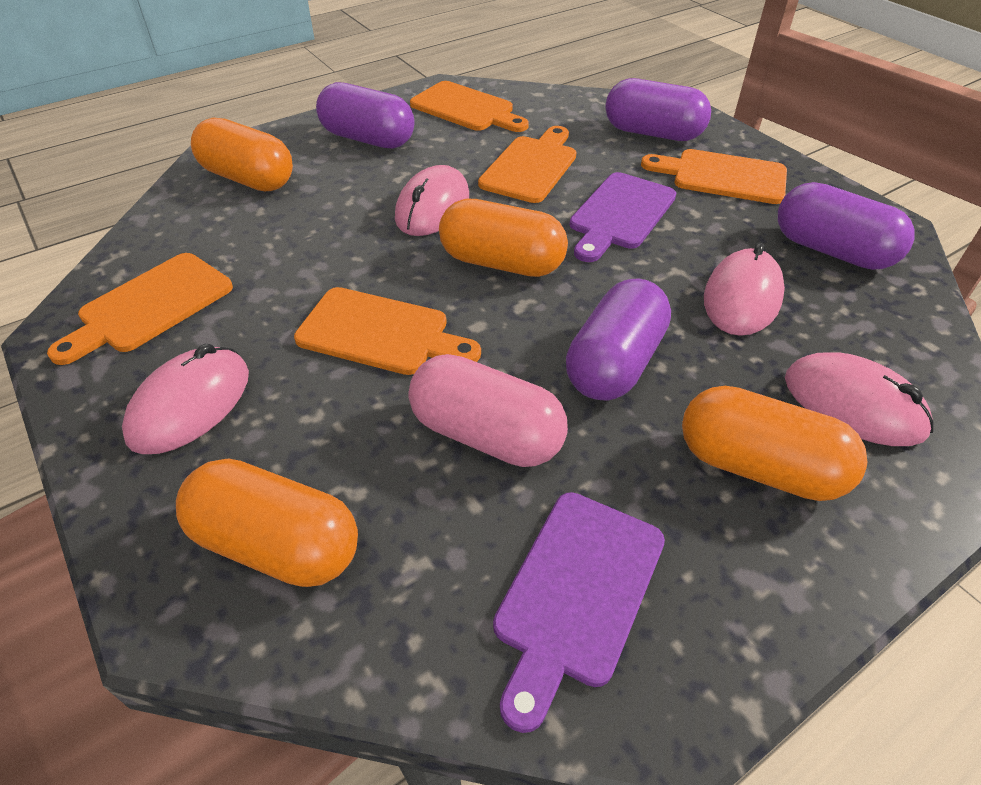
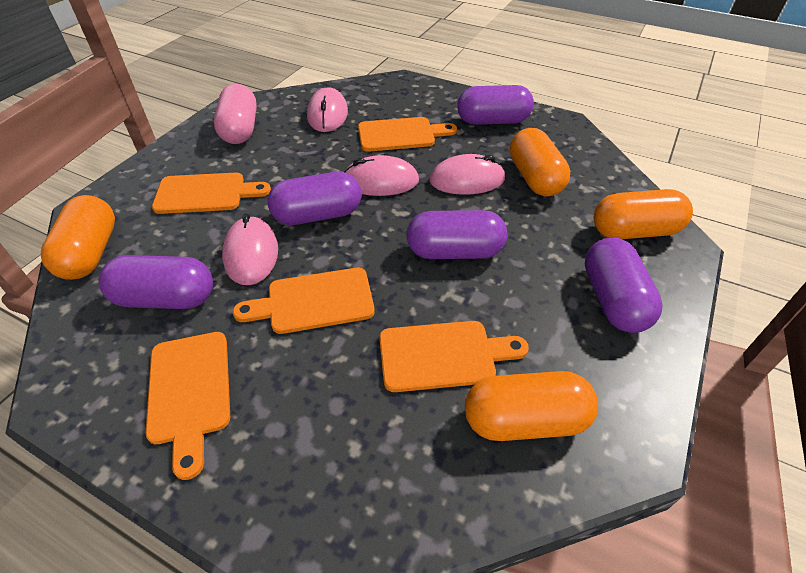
purple capsule: 4 -> 5
purple cutting board: 2 -> 0

